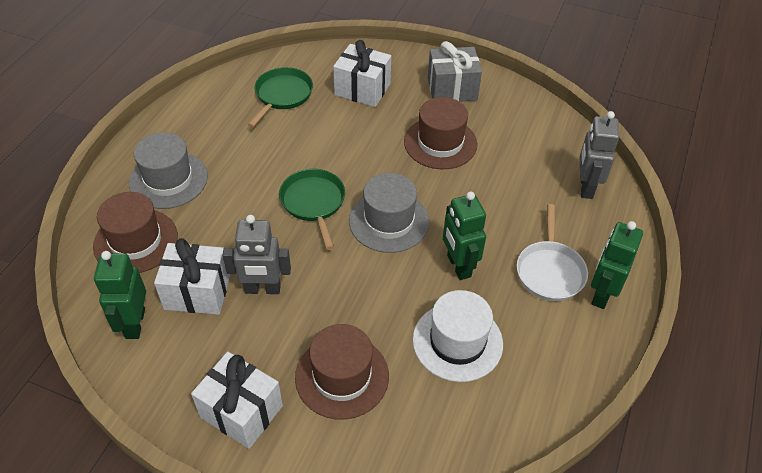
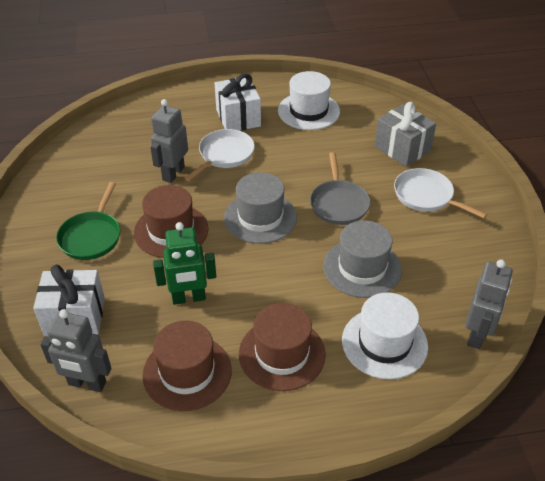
green pan: 2 -> 1
green robot: 3 -> 1
grey pan: 0 -> 1
grey robot: 2 -> 3
white gift: 3 -> 2
white hat: 1 -> 2
white pan: 1 -> 2

